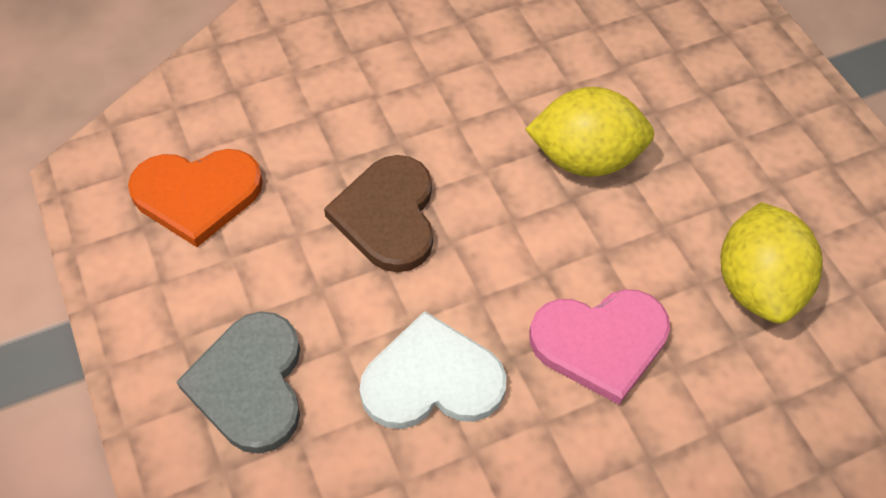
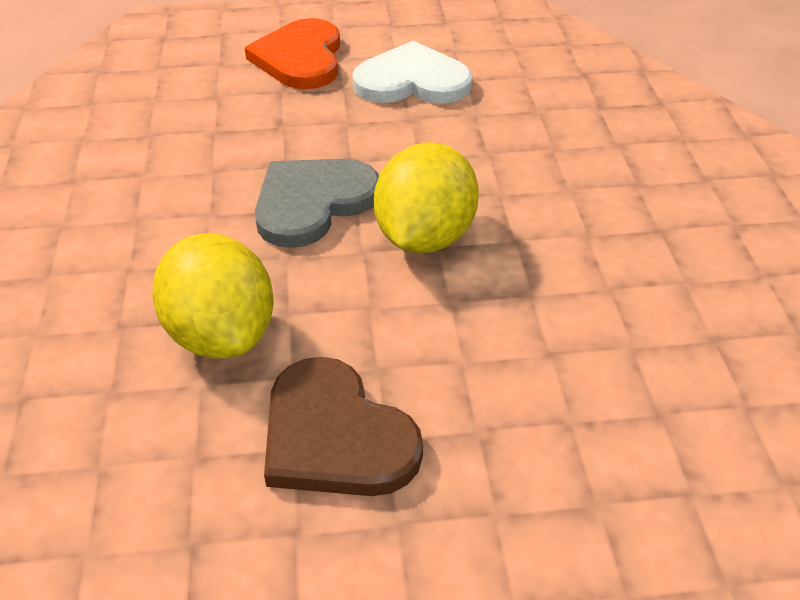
pink heart: 1 -> 0

